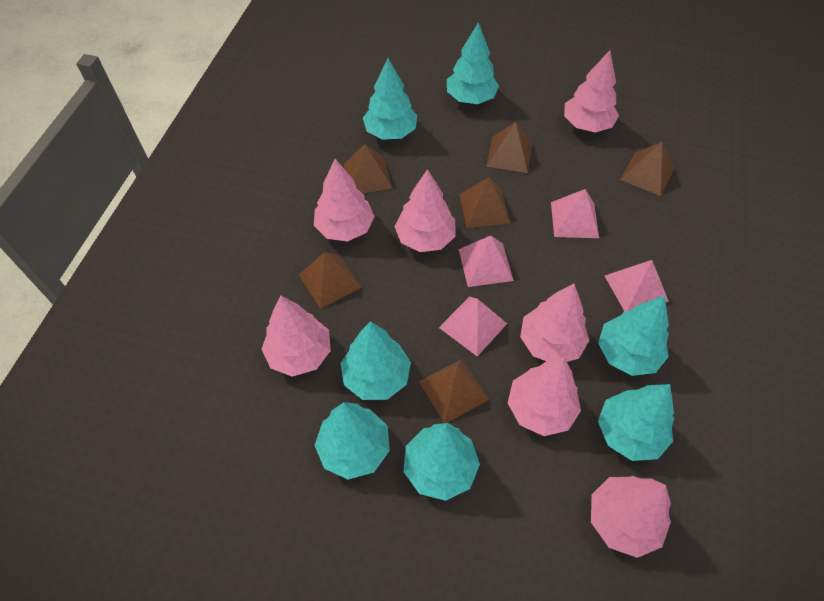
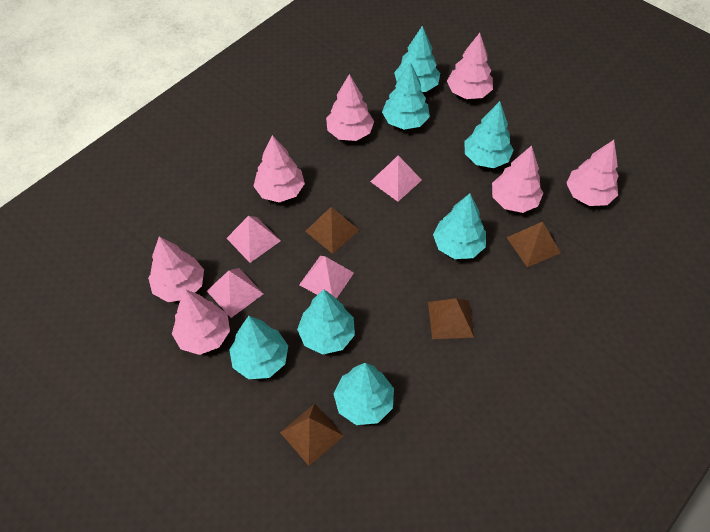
brown pyramid: 6 -> 4

